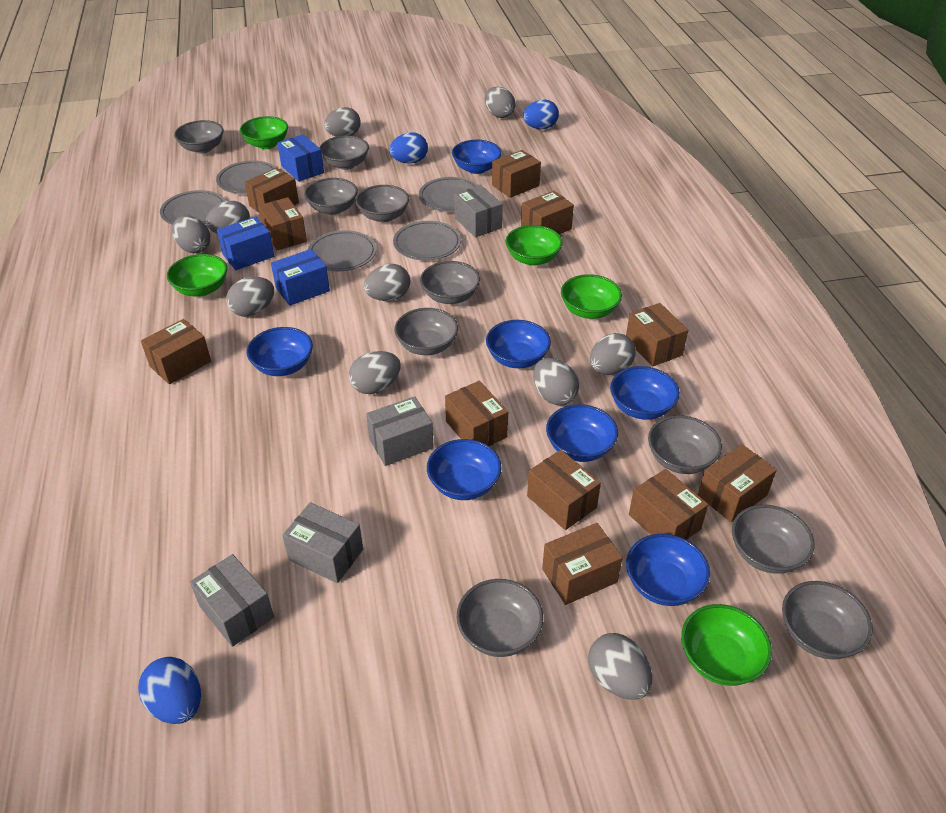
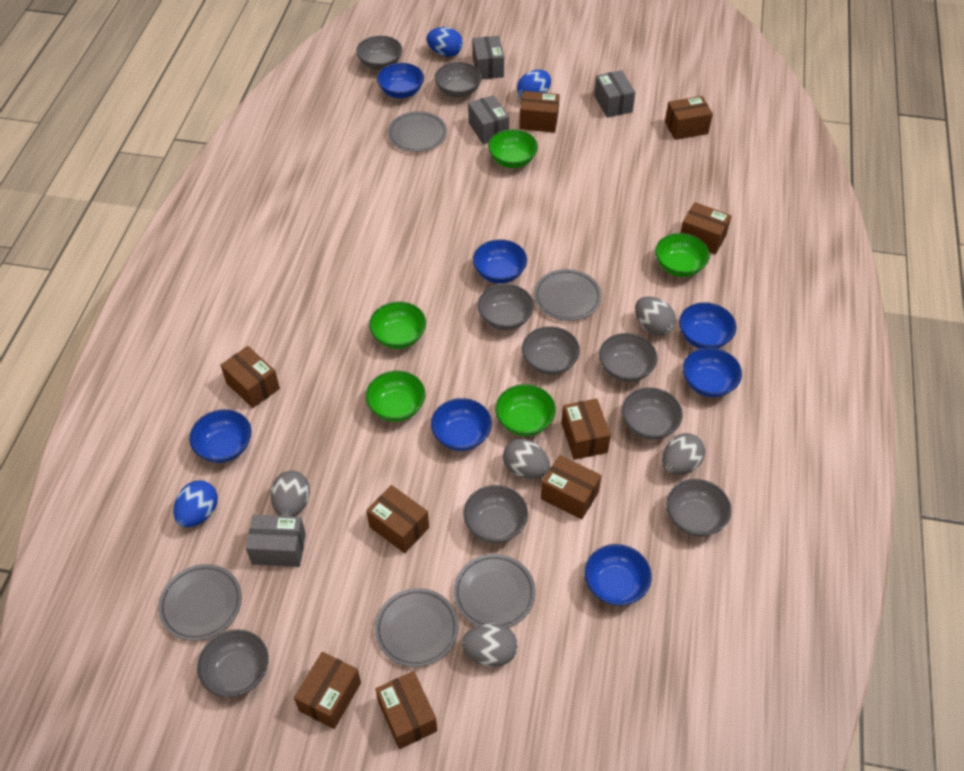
blue box: 3 -> 0
brown box: 11 -> 9
grey bowl: 10 -> 9
grey egg: 10 -> 5

